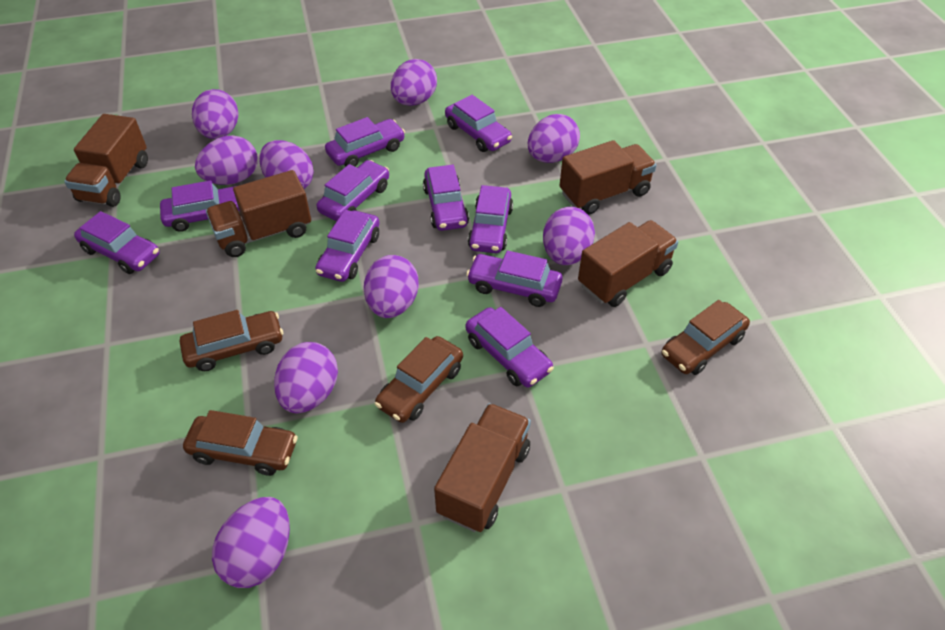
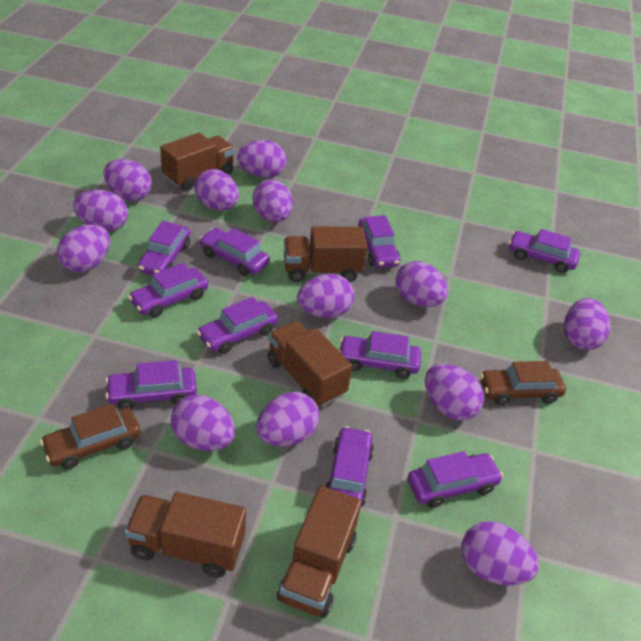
brown car: 4 -> 2
purple egg: 9 -> 13

